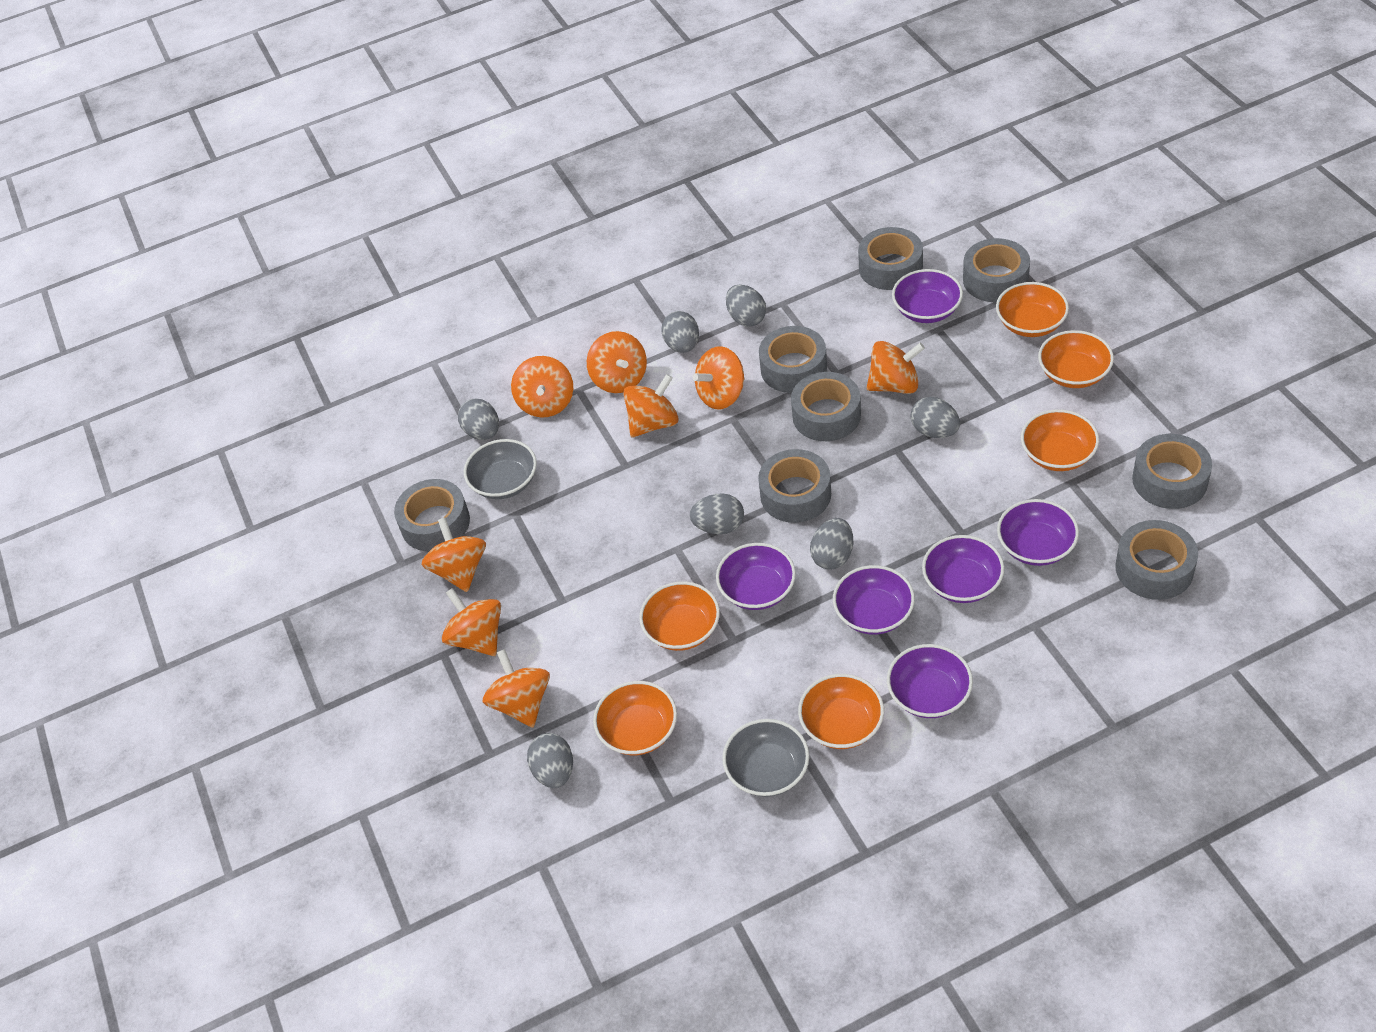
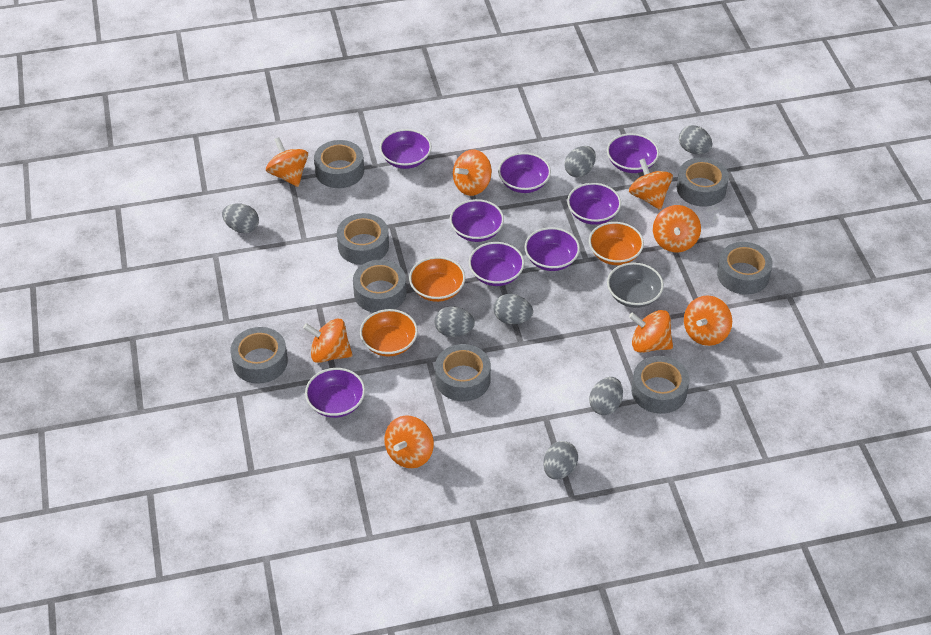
grey bowl: 2 -> 1
orange bowl: 6 -> 3
purple bowl: 6 -> 8

